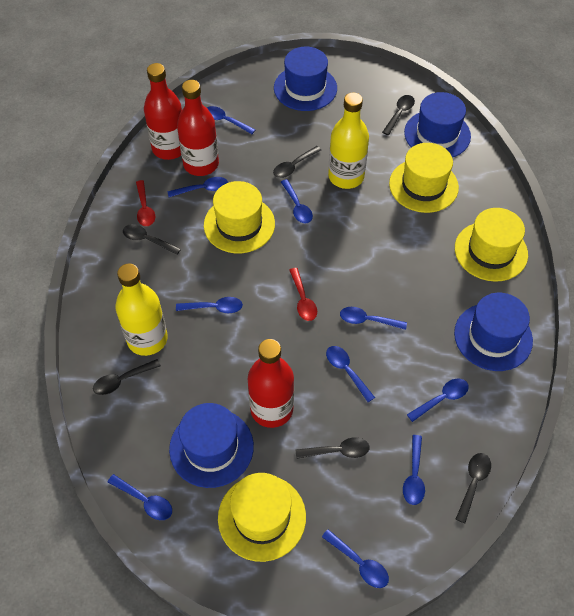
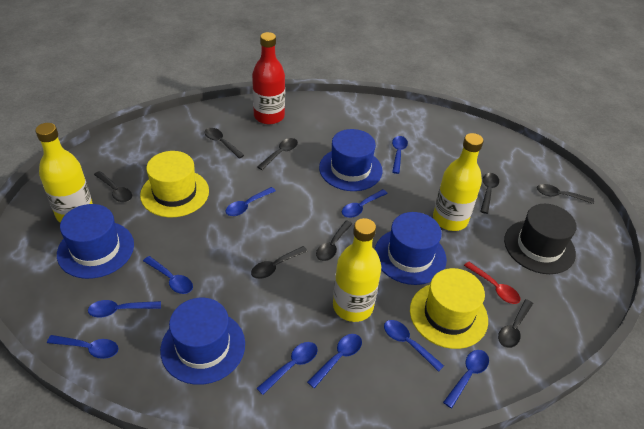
black hat: 0 -> 1
black spoon: 6 -> 8
red bottle: 3 -> 1
red spoon: 2 -> 1
yellow bottle: 2 -> 3
yellow hat: 4 -> 2

